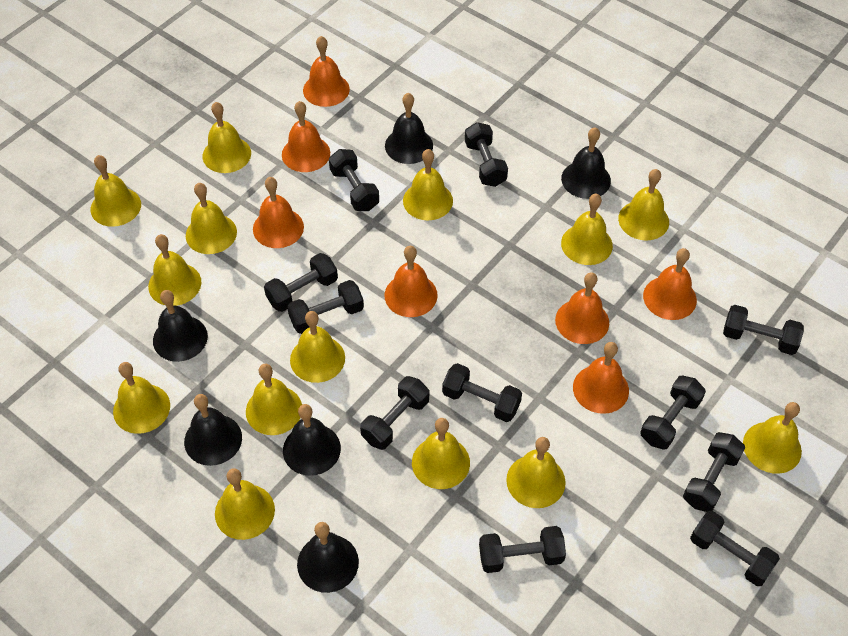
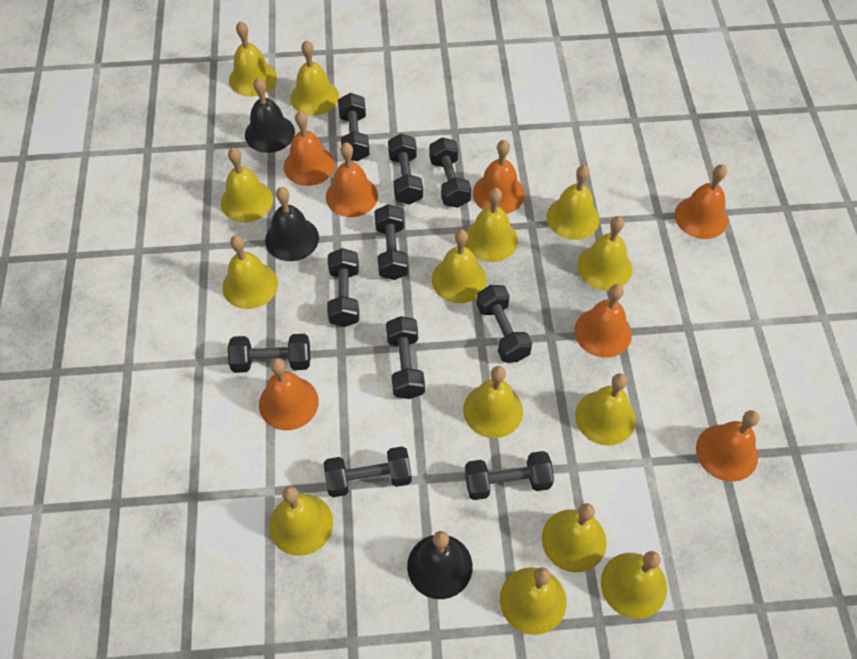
black bell: 6 -> 3
black dumbbell: 11 -> 10

